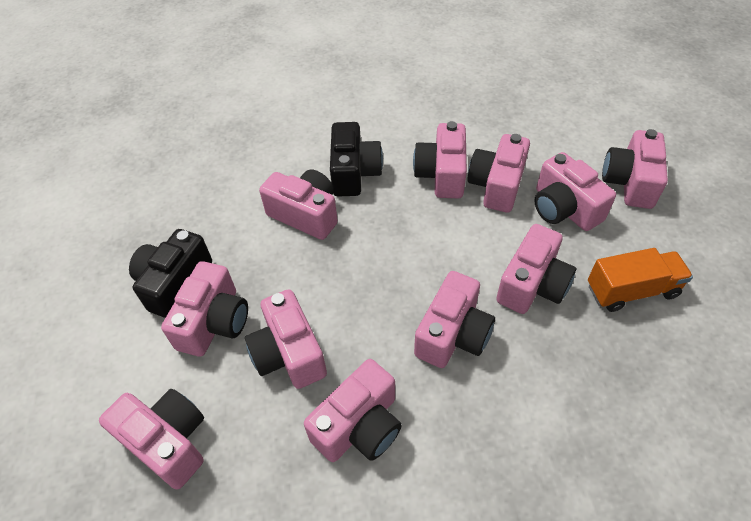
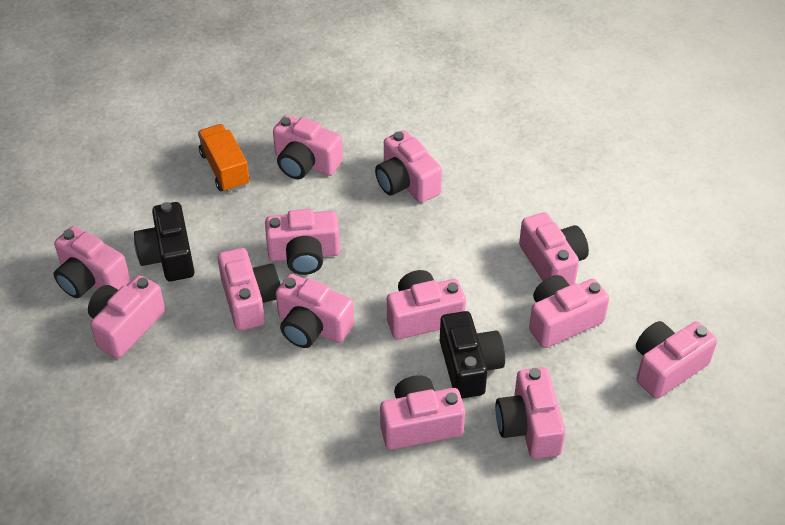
pink camera: 11 -> 13

